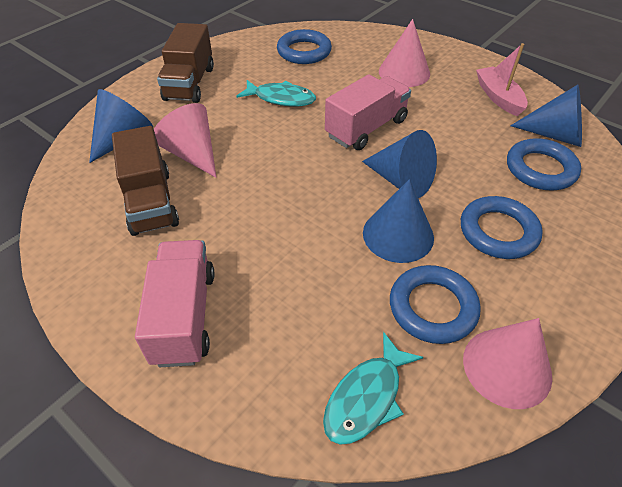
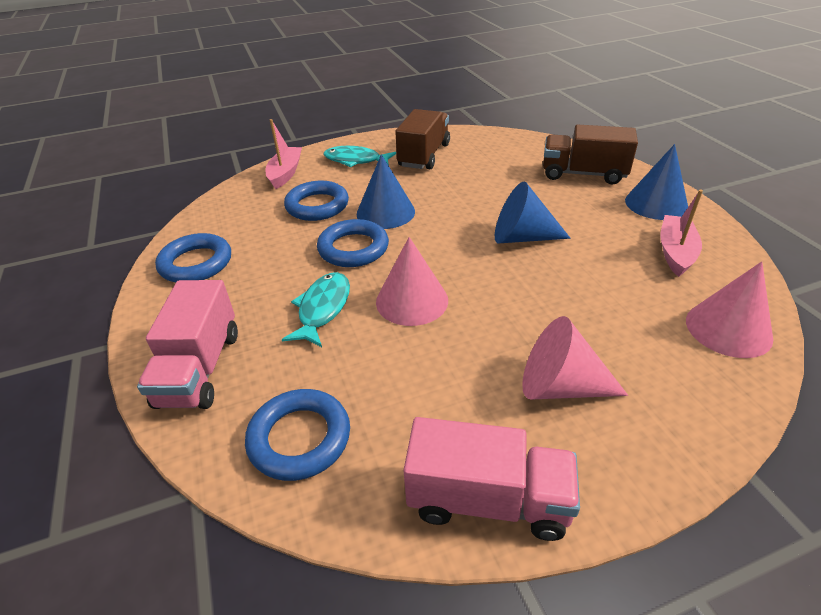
blue cone: 4 -> 3
pink boat: 1 -> 2

